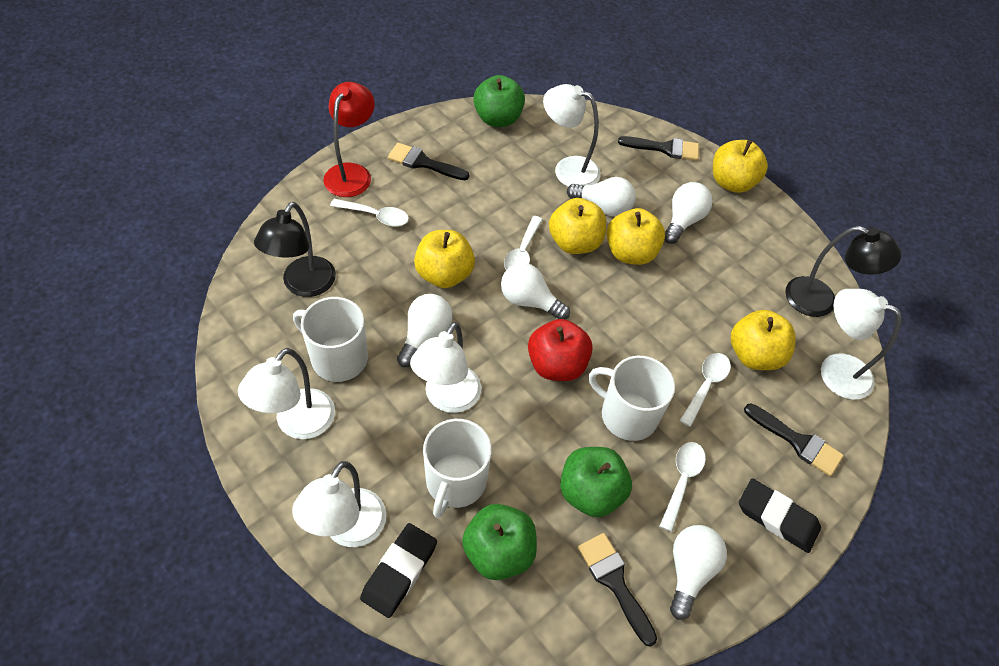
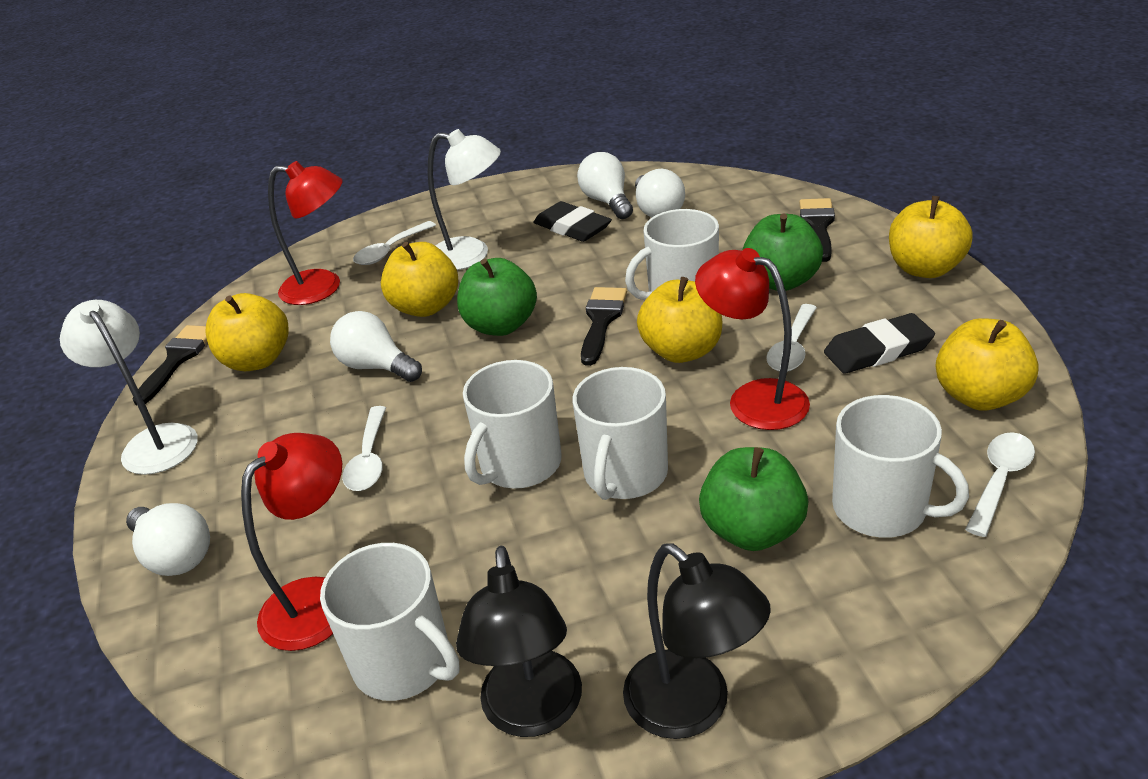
black brush: 4 -> 3
red apple: 1 -> 0
red lamp: 1 -> 3
white lamp: 5 -> 2
white light bulb: 5 -> 4
white mug: 3 -> 5

